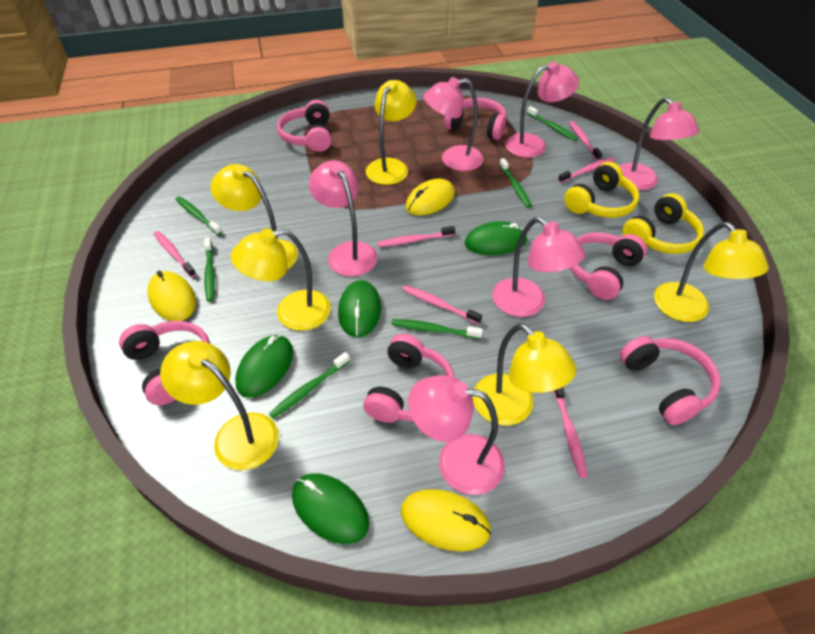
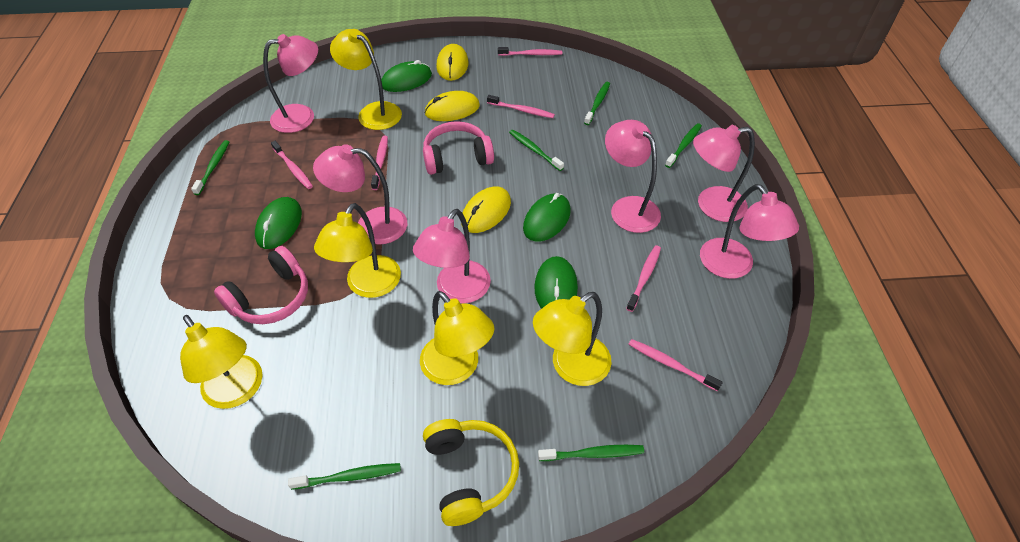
pink headphones: 6 -> 2
yellow headphones: 2 -> 1
yellow lamp: 6 -> 5

